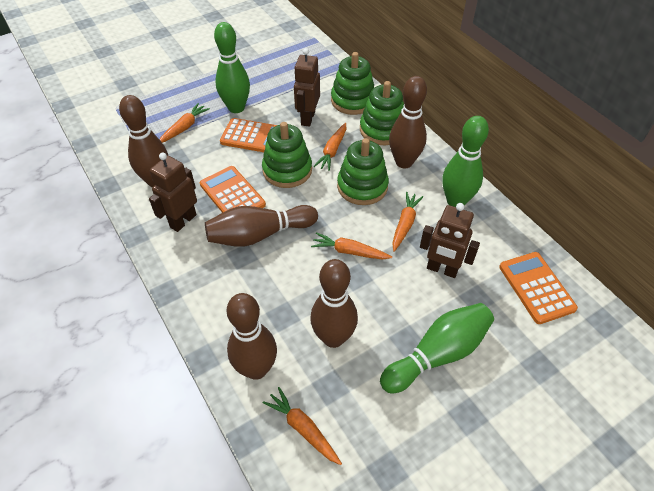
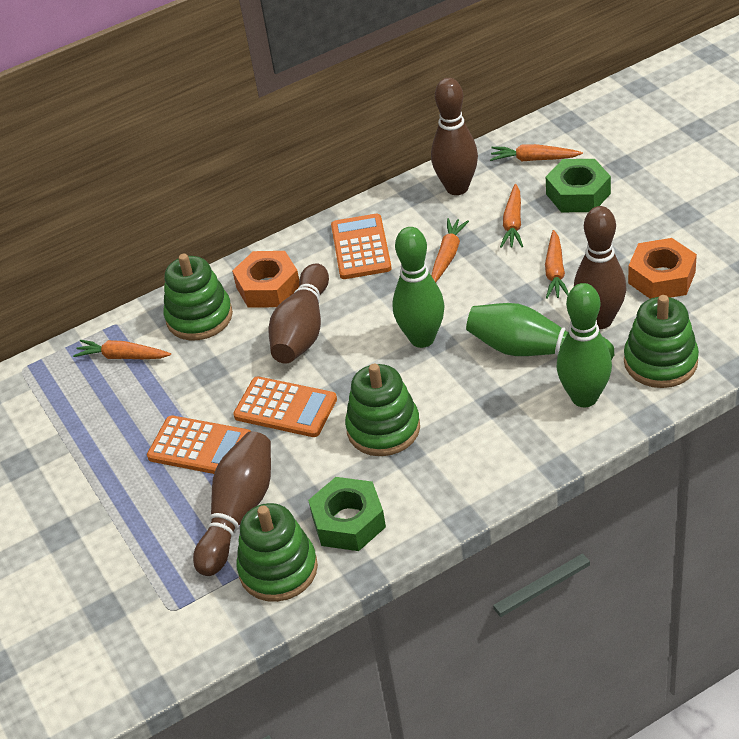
brown bowling pin: 5 -> 4
brown robot: 3 -> 0
green nut: 0 -> 2
orange nut: 0 -> 2

